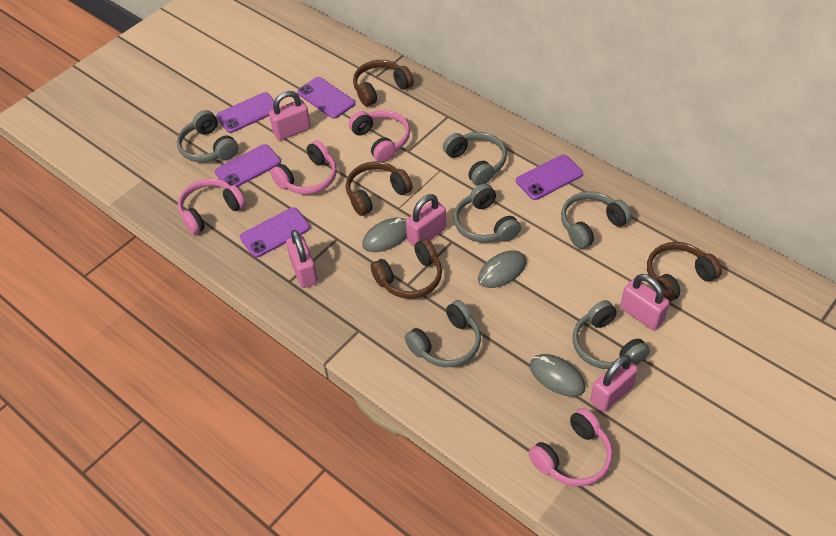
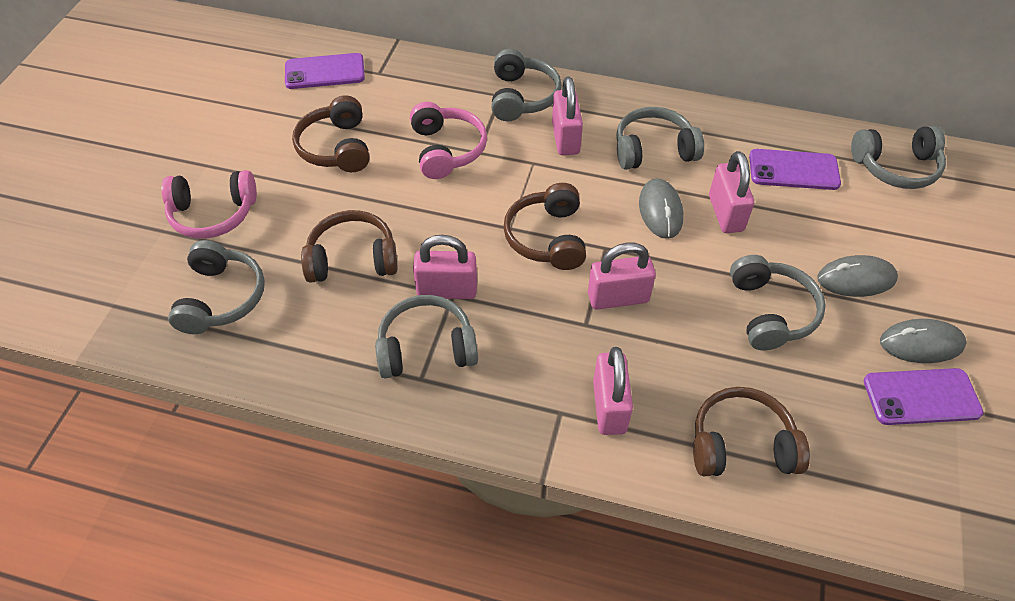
pink headphones: 4 -> 2
purple phone: 5 -> 3

